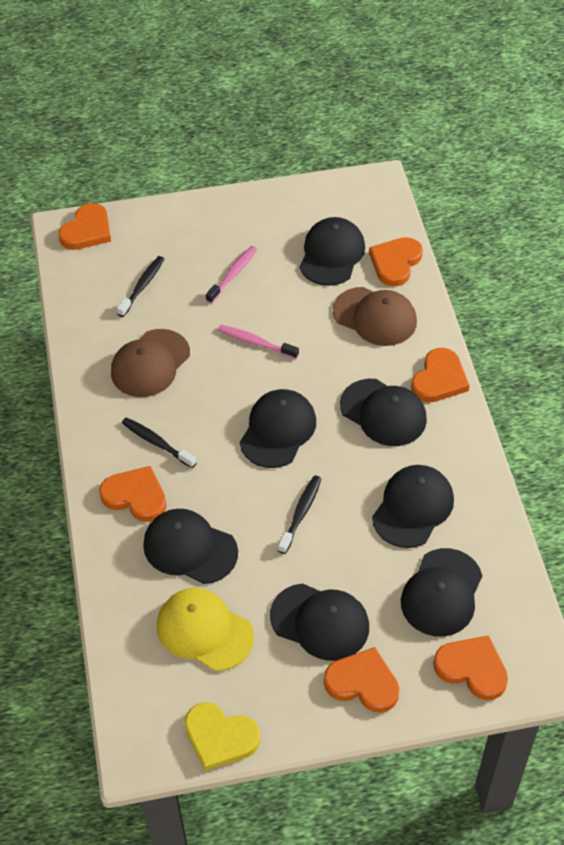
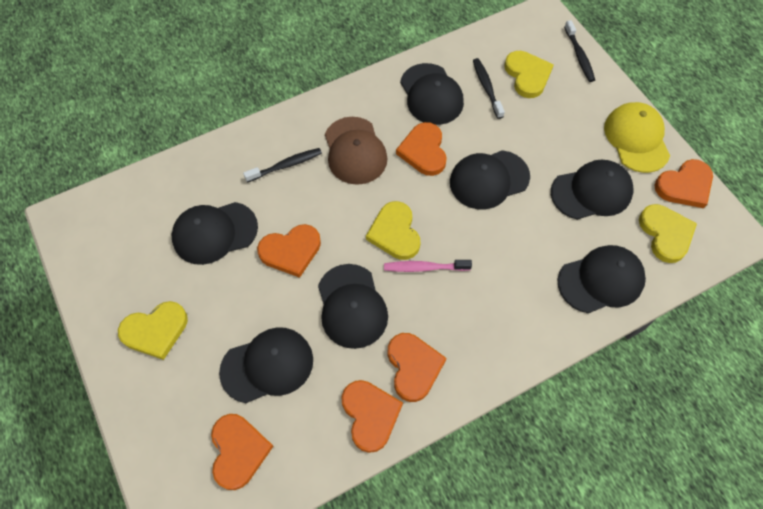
brown cap: 2 -> 1
pink toothbrush: 2 -> 1
yellow heart: 1 -> 4

